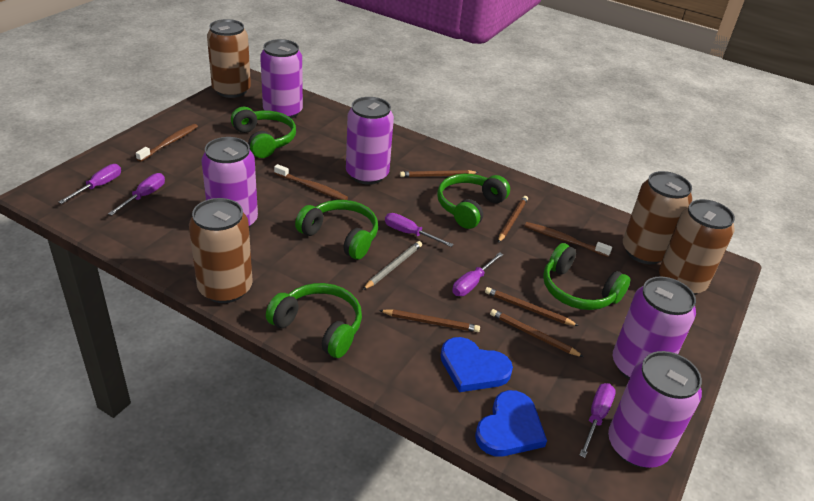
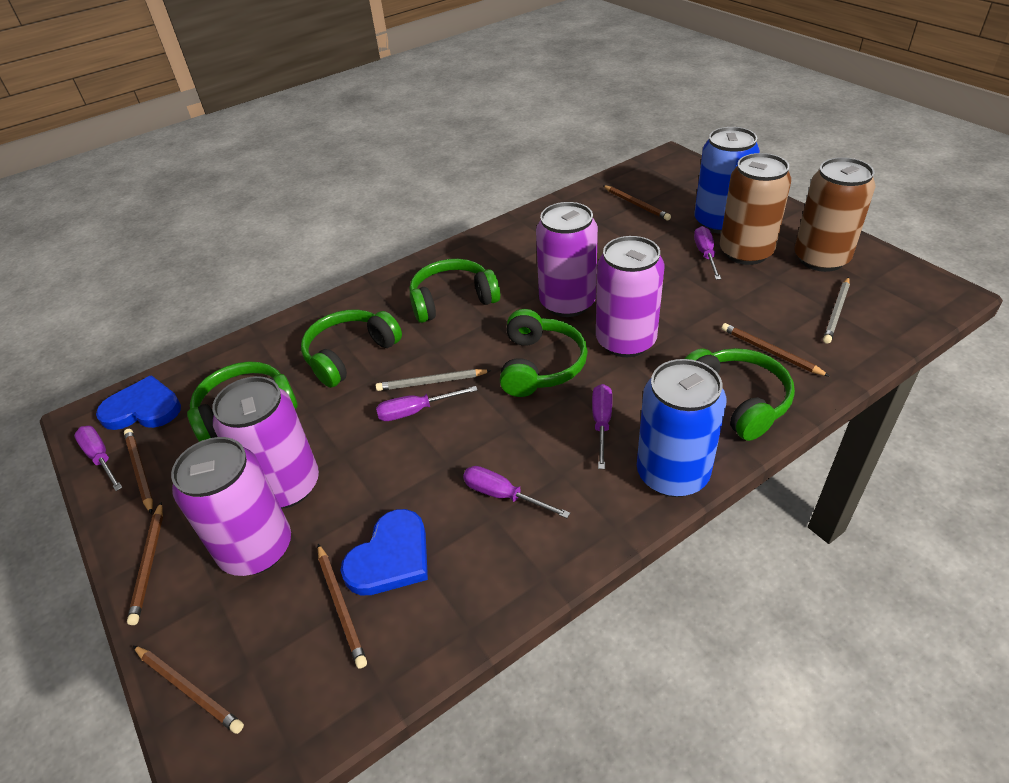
blue can: 0 -> 2
brown can: 4 -> 2
brown pencil: 5 -> 6
brown toothbrush: 3 -> 0
grey pencil: 1 -> 2
purple can: 5 -> 4

